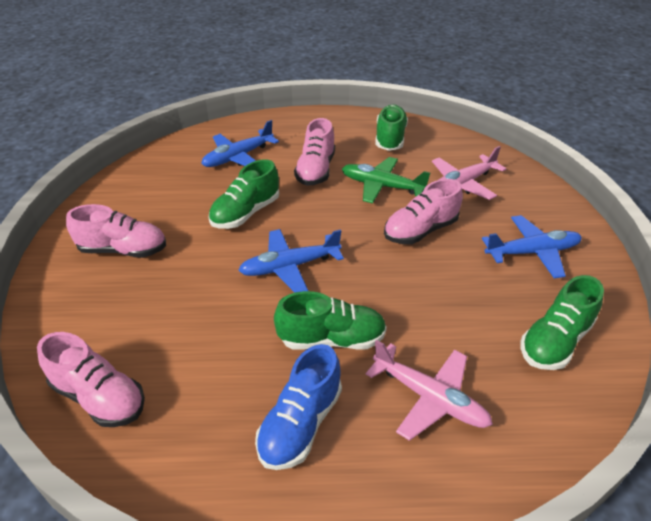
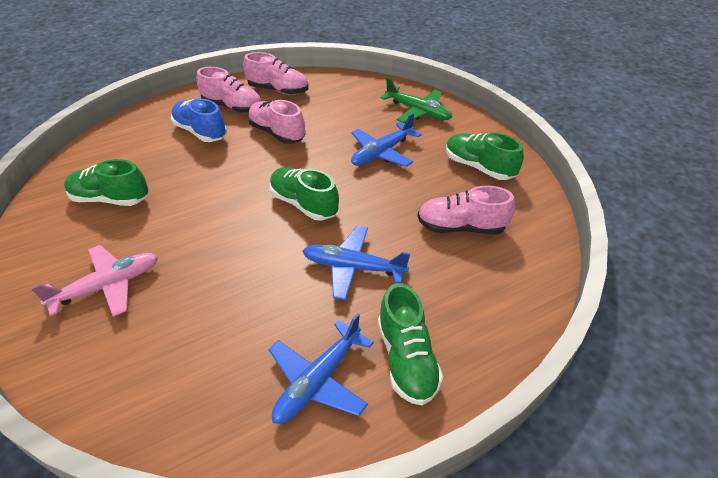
pink plane: 2 -> 1

